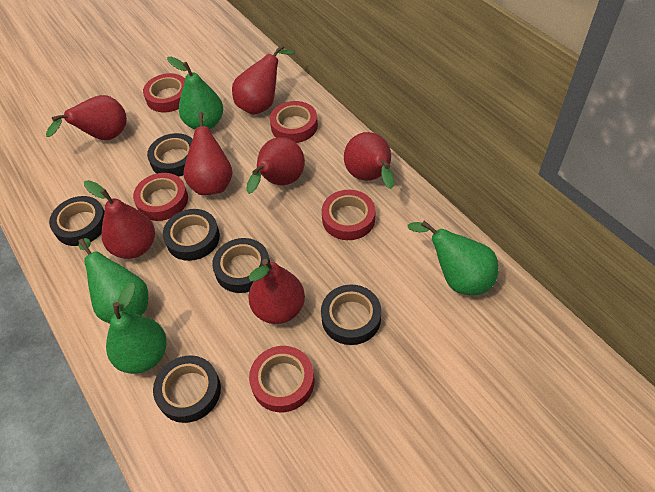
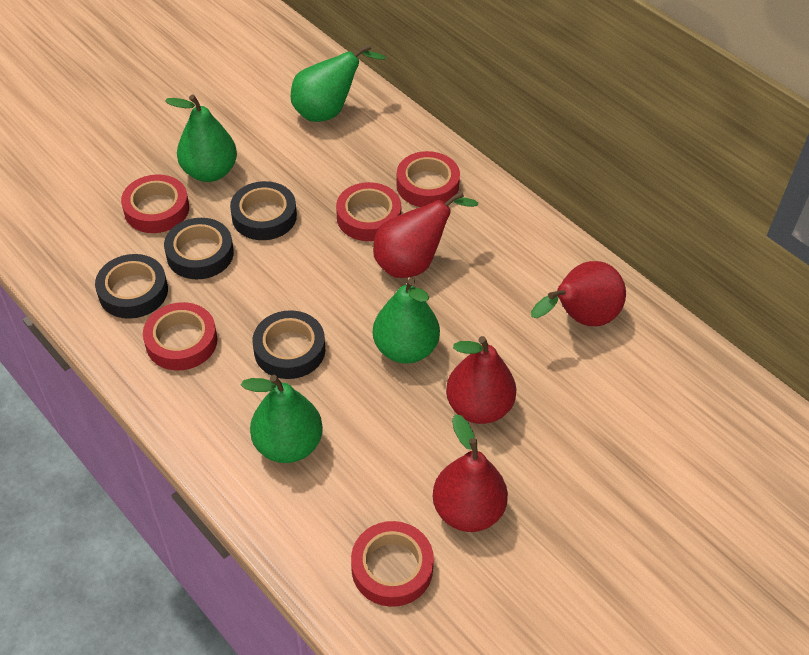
black tape: 6 -> 4
red pear: 7 -> 4

